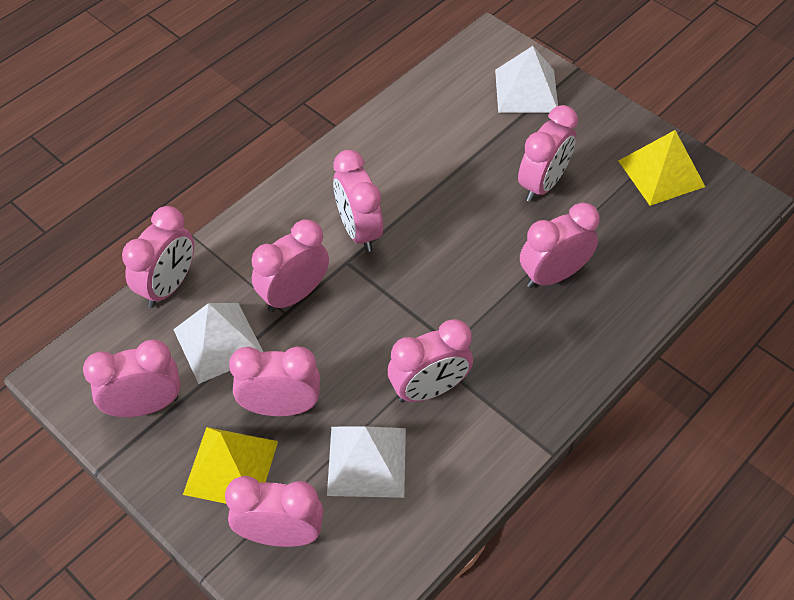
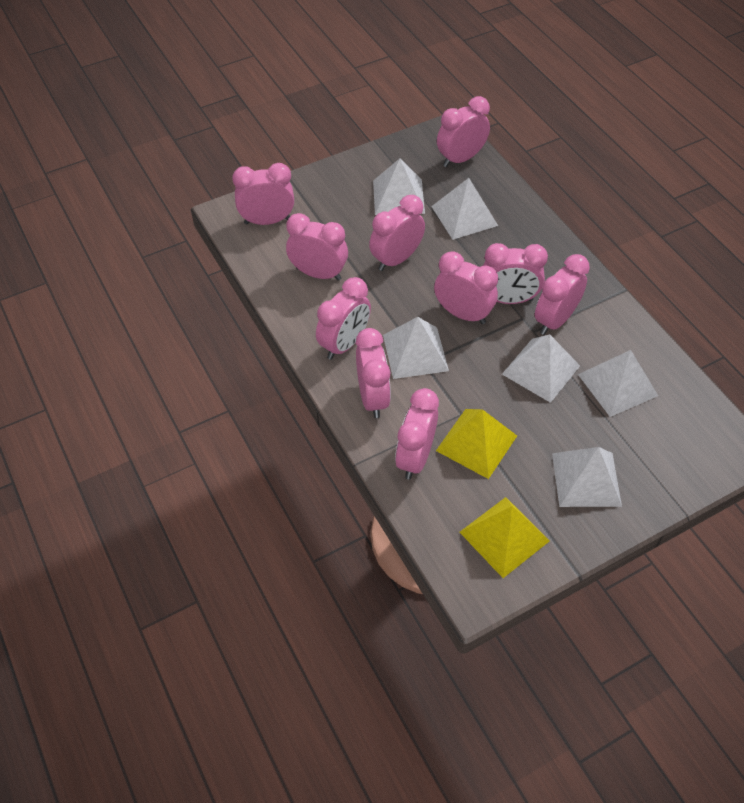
pink clock: 9 -> 10
white pyramid: 3 -> 6

